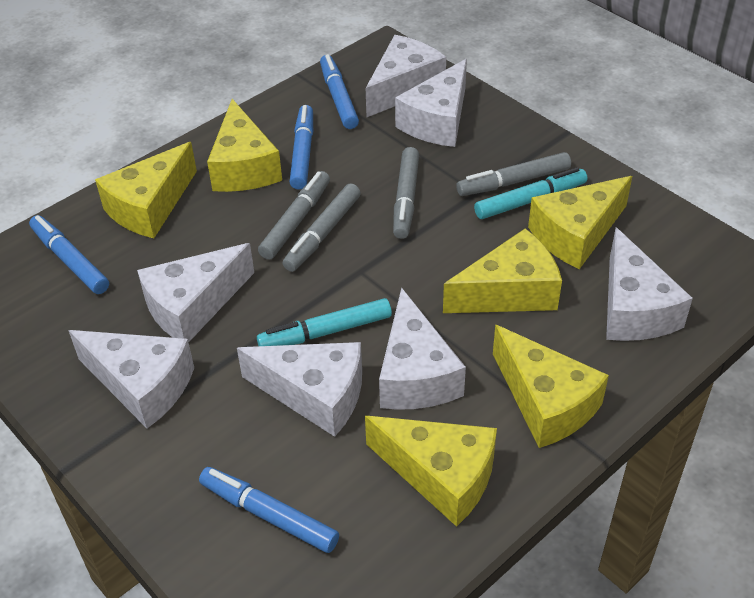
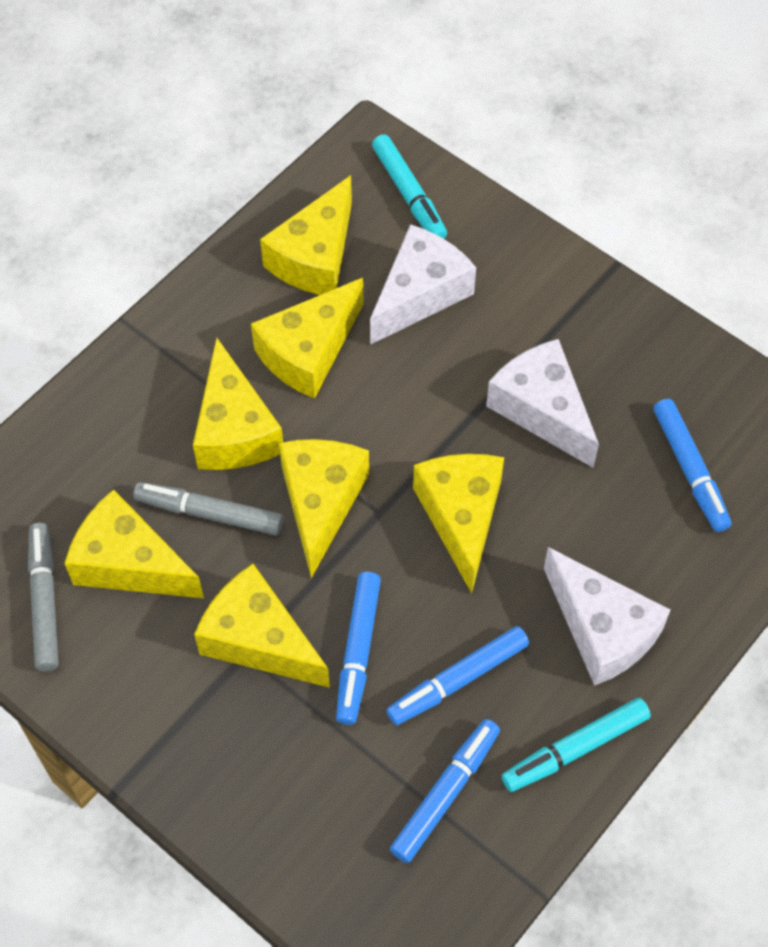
grey marker: 4 -> 2
white cheese: 7 -> 3
yellow cheese: 6 -> 7

